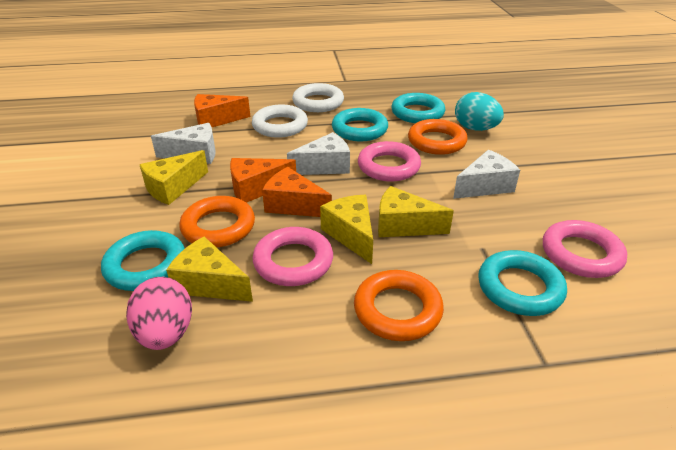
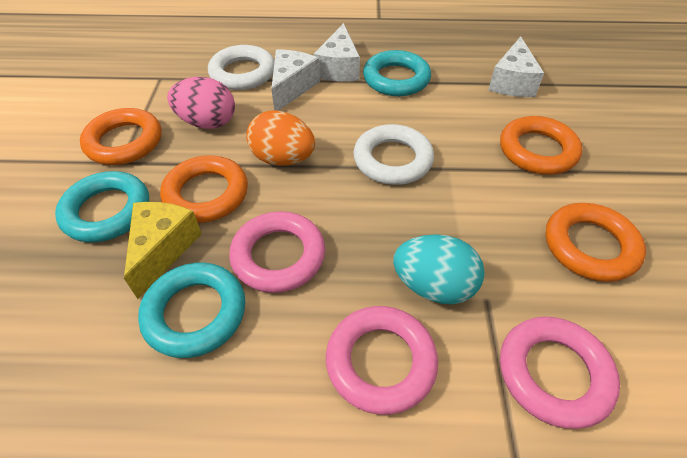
orange cheese: 3 -> 0
orange egg: 0 -> 1
orange ring: 3 -> 4
turquoise ring: 4 -> 3
yellow cheese: 4 -> 1

